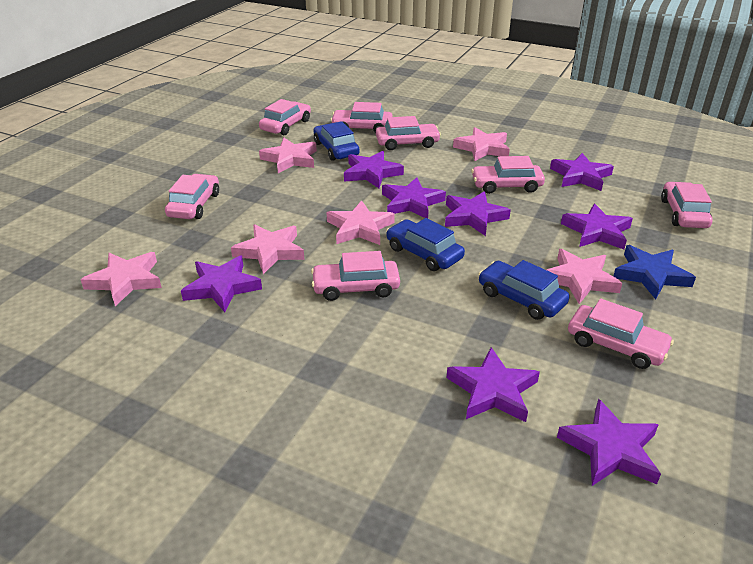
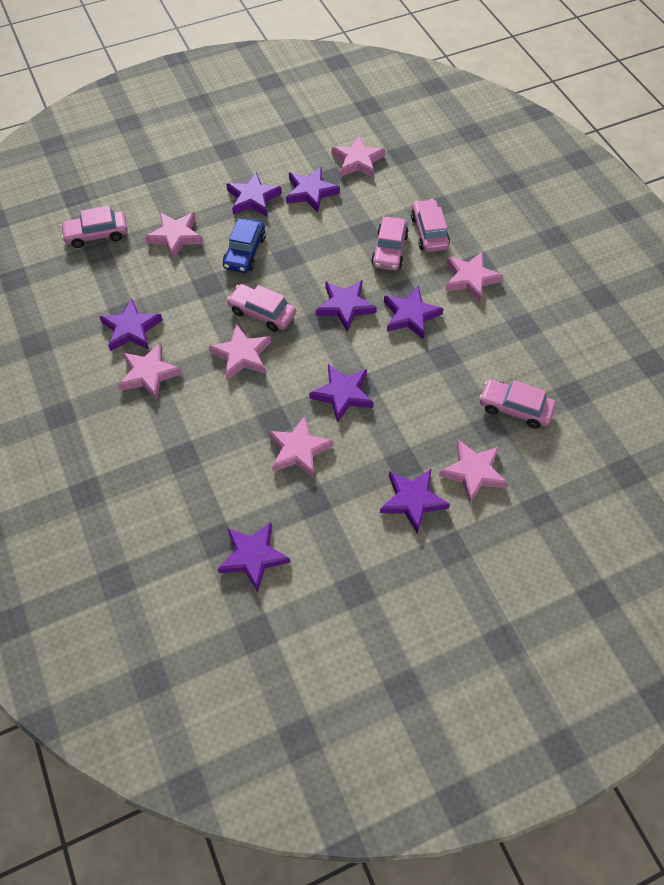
blue car: 3 -> 1
blue star: 1 -> 0
pink car: 8 -> 5
pink star: 6 -> 7

